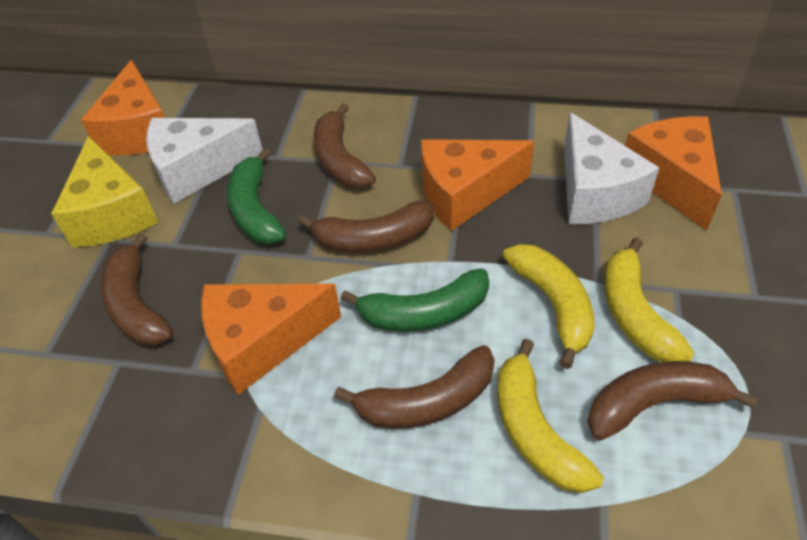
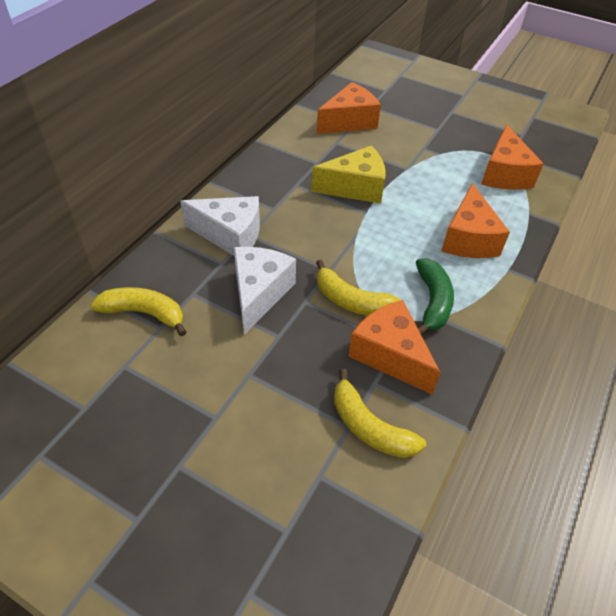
brown banana: 5 -> 0
green banana: 2 -> 1

